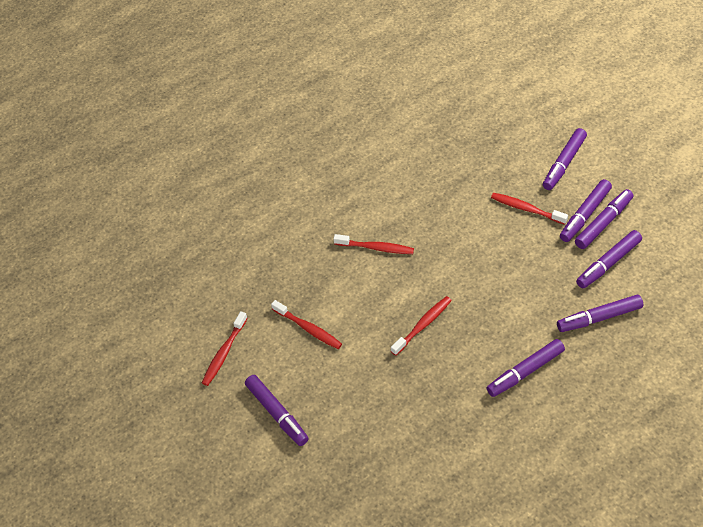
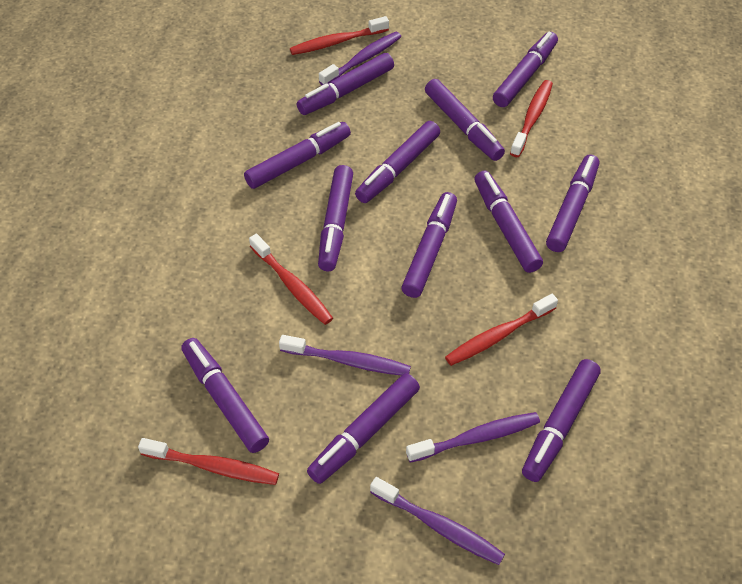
purple marker: 7 -> 12
purple toothbrush: 0 -> 4

